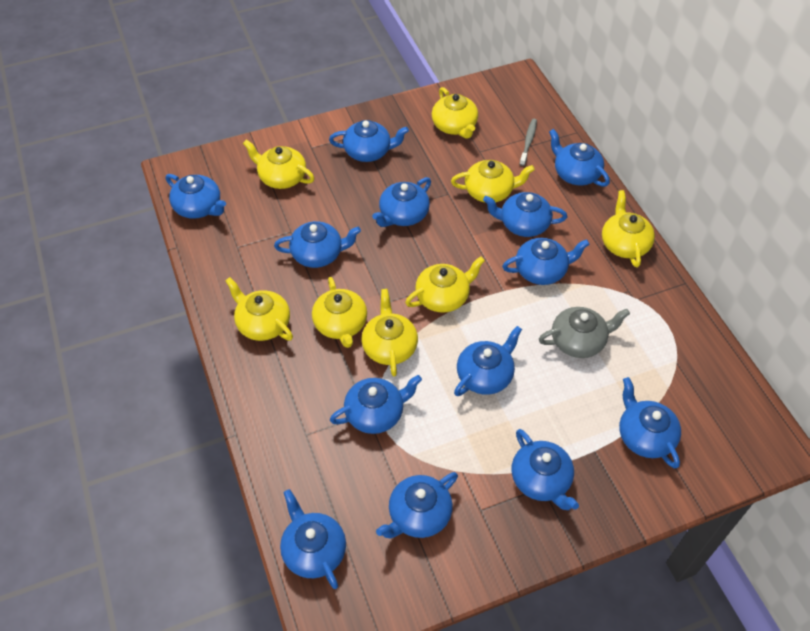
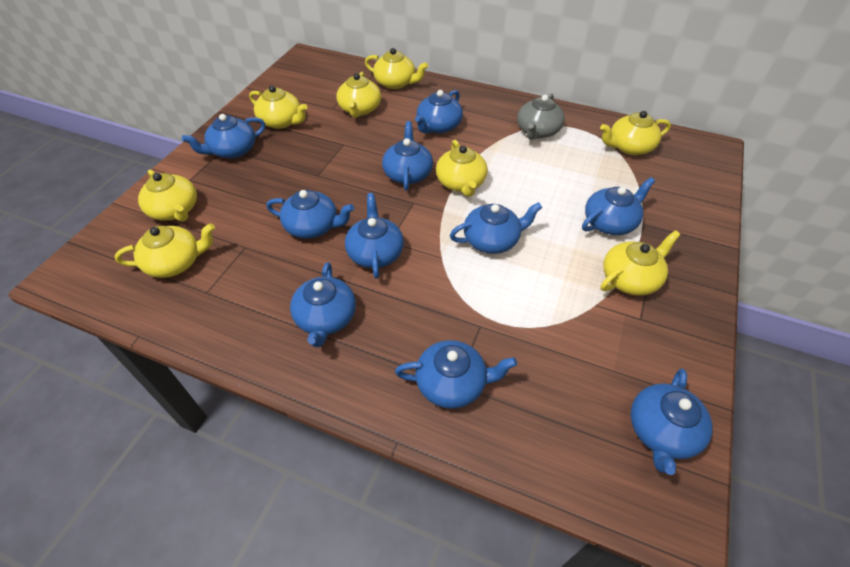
blue teapot: 13 -> 10
grey toothbrush: 1 -> 0

